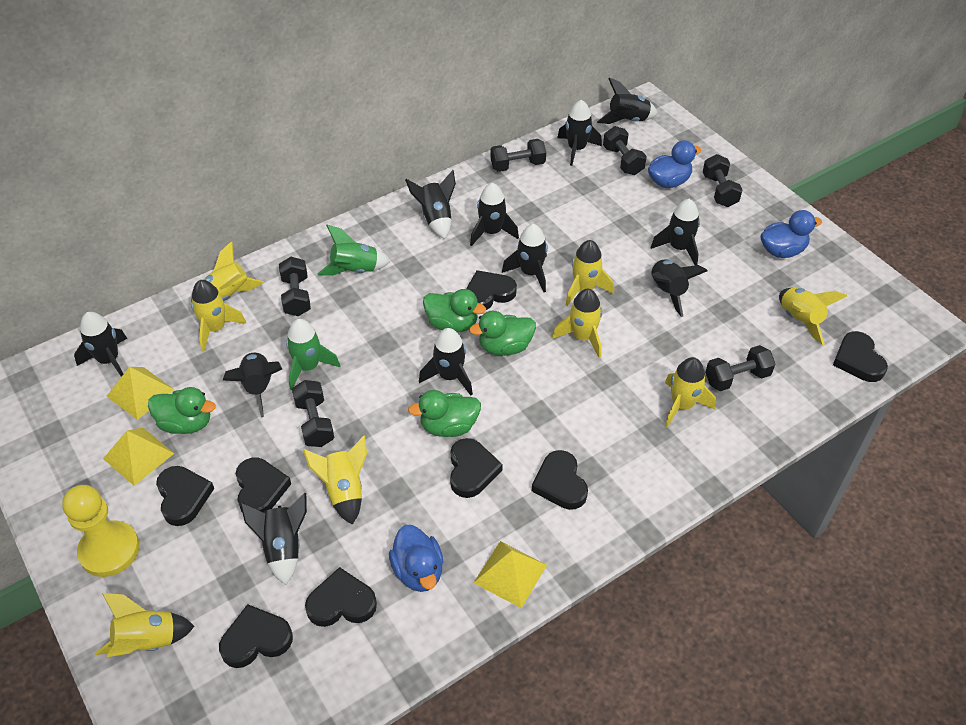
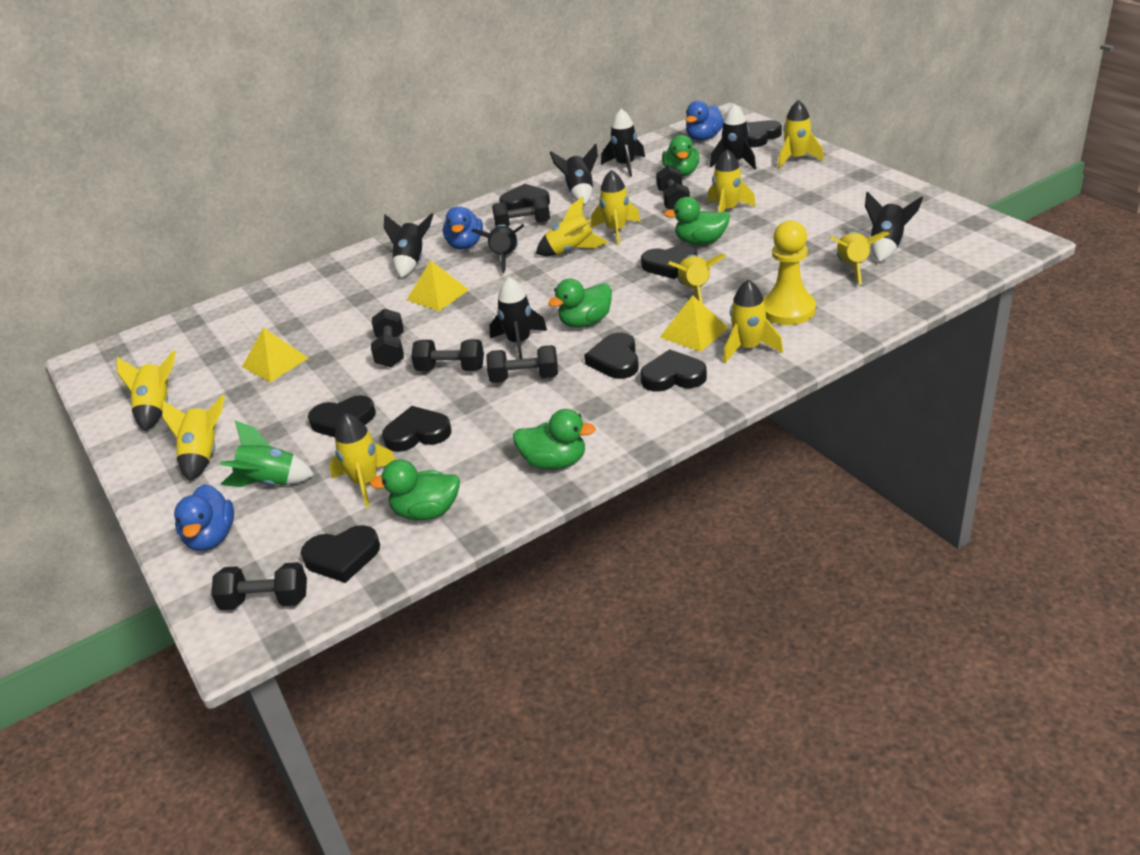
black rocket: 11 -> 7
green duck: 4 -> 5
green rocket: 2 -> 1
yellow rocket: 8 -> 10

